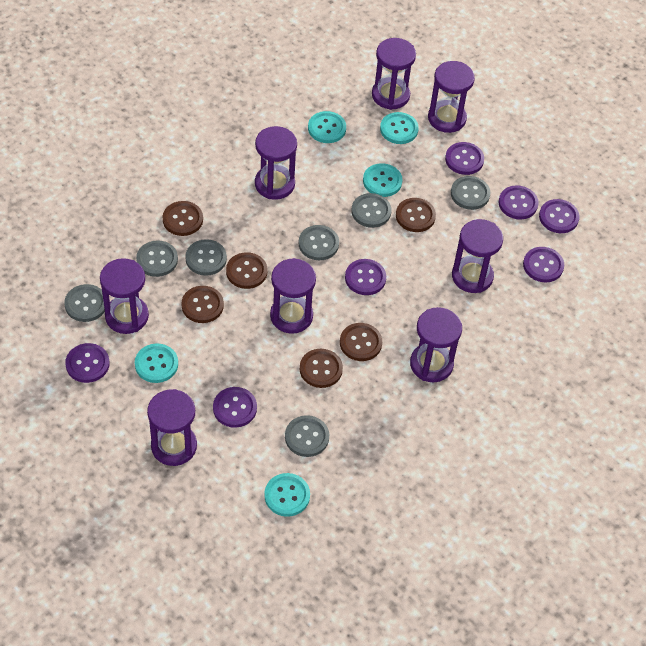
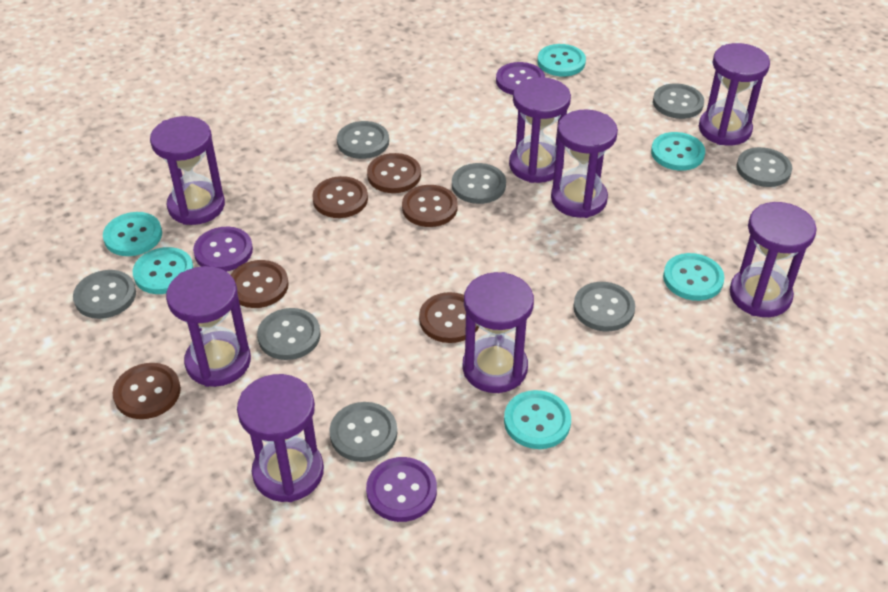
grey button: 7 -> 8
purple button: 7 -> 3
turquoise button: 5 -> 6

